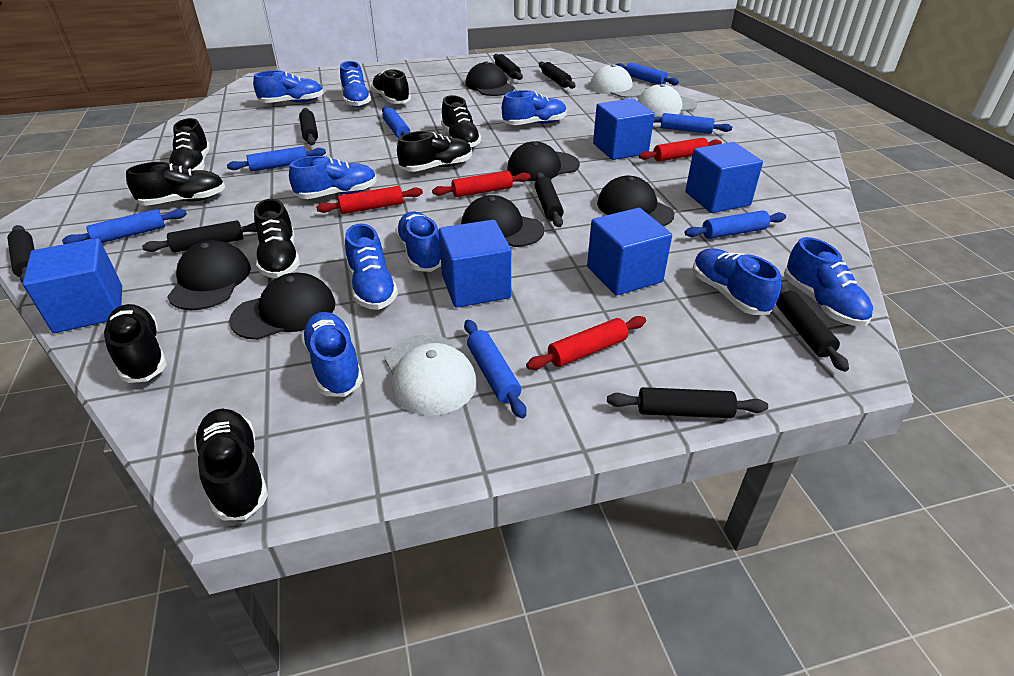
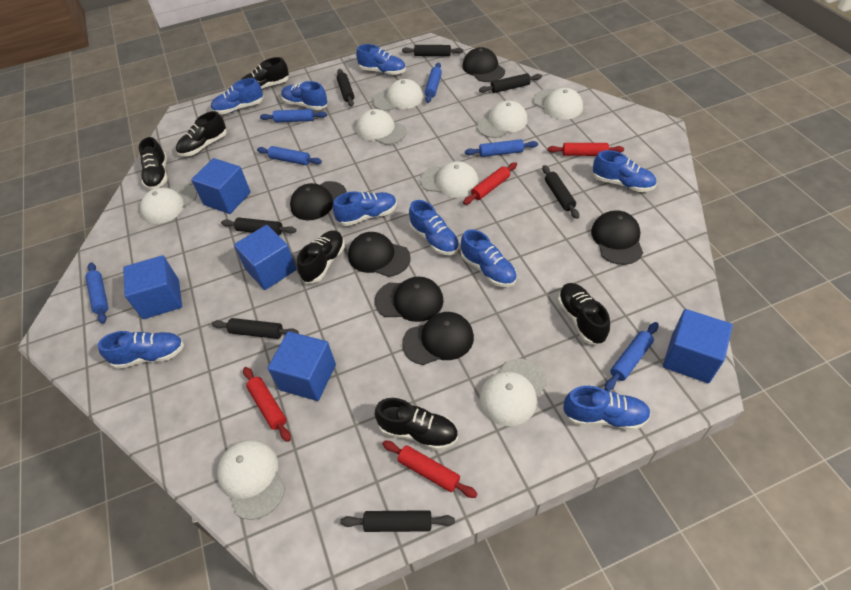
black rolling pin: 8 -> 7
black shoe: 8 -> 6
blue rolling pin: 7 -> 6
white cap: 3 -> 8

